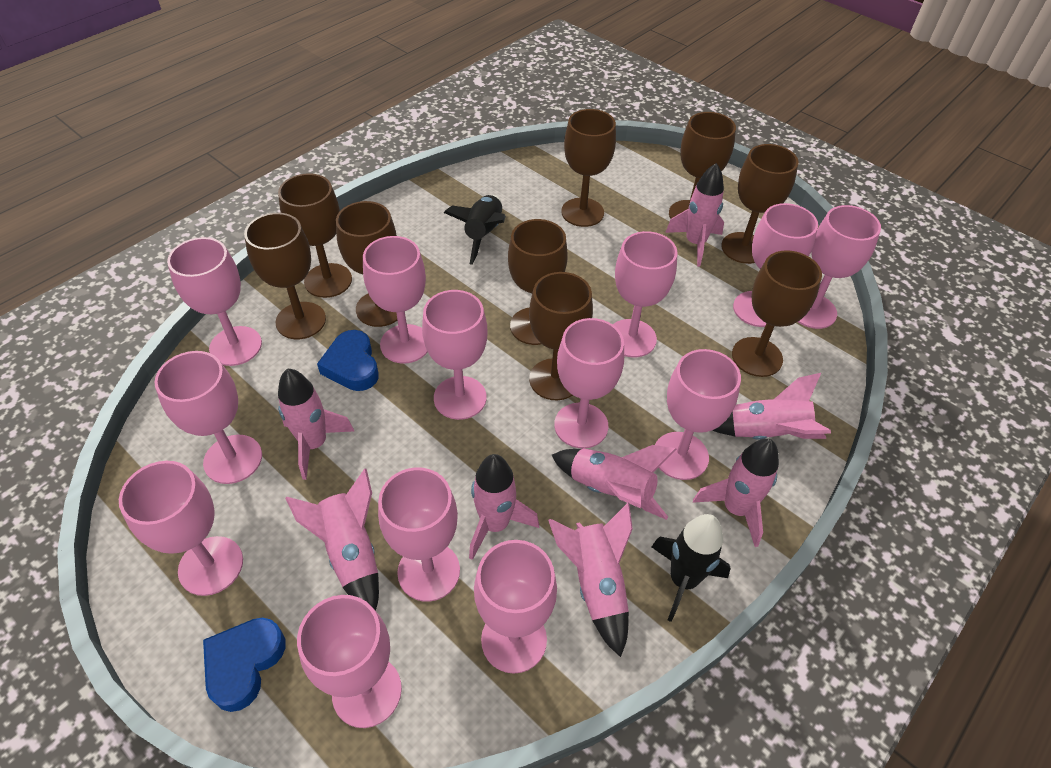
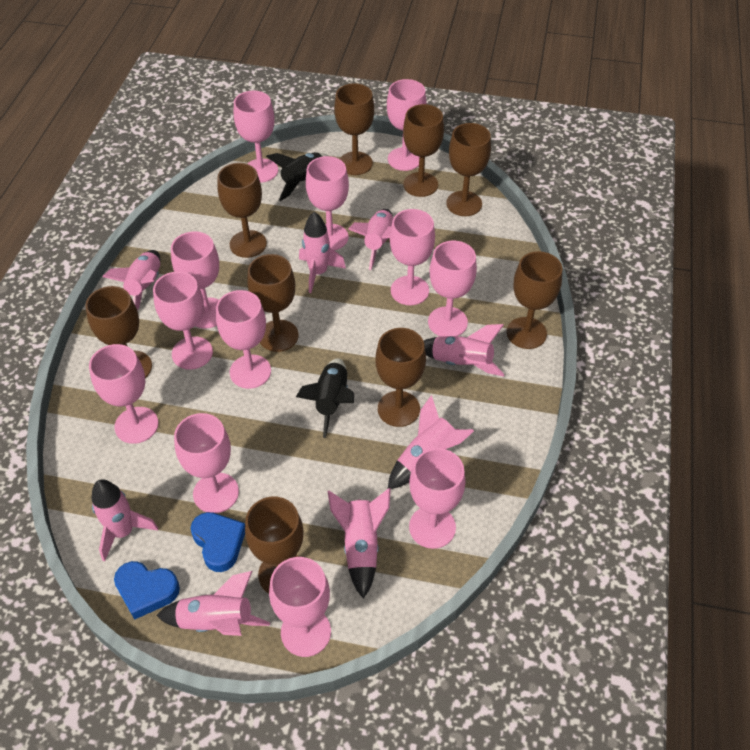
pink goblet: 13 -> 12

